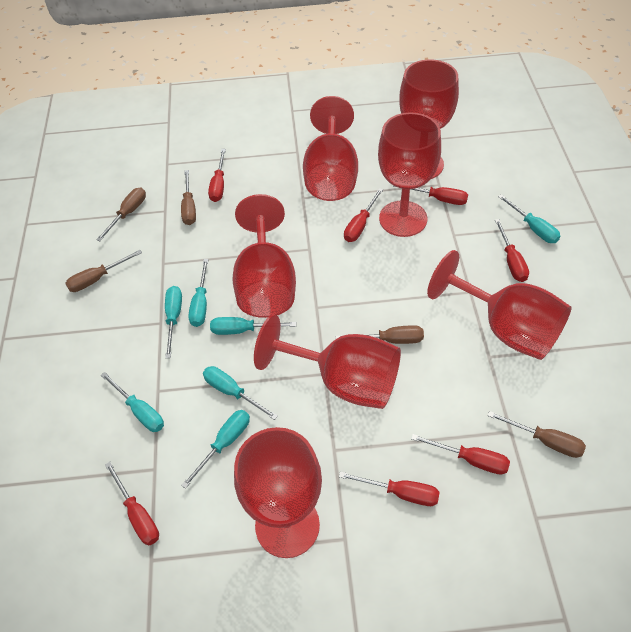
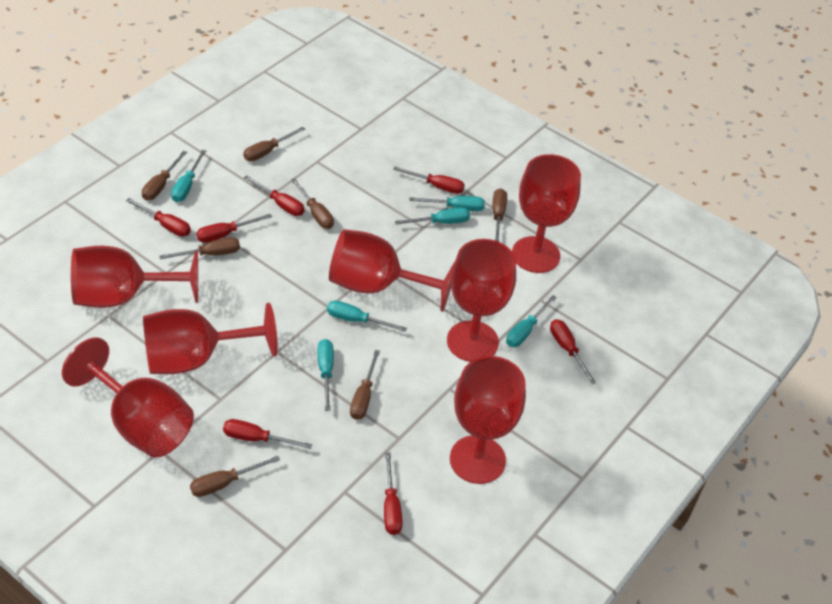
brown screwdriver: 5 -> 7
turquoise screwdriver: 7 -> 6

